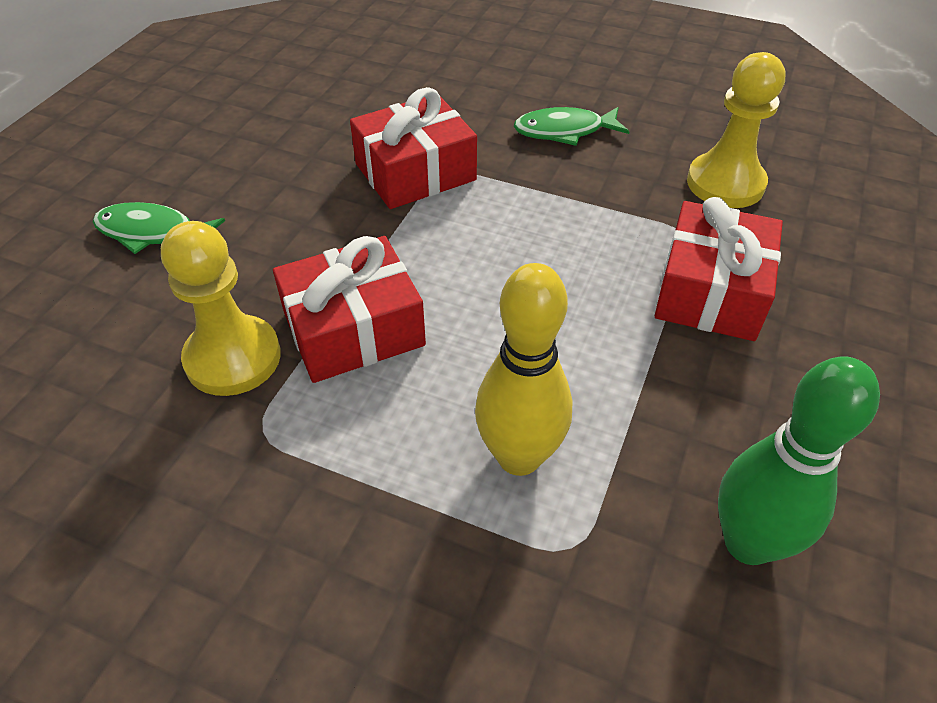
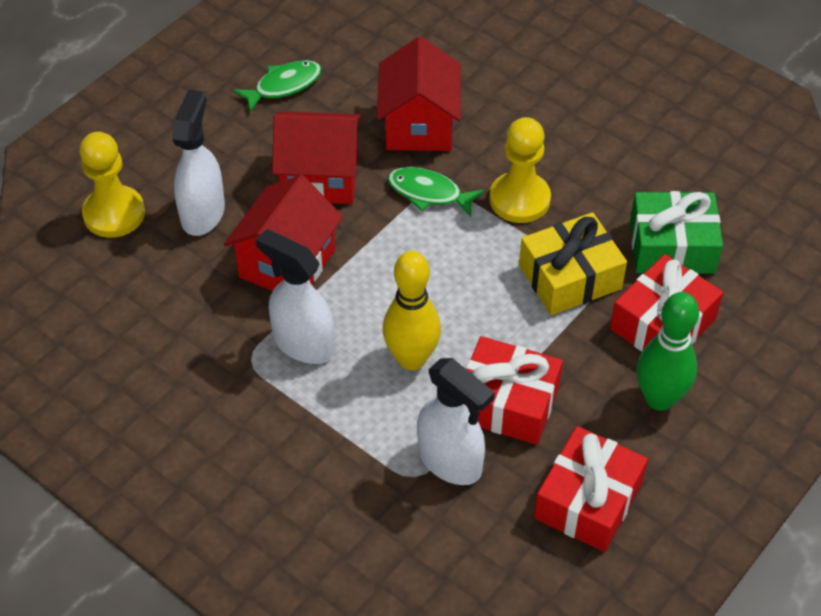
green gift: 0 -> 1
red house: 0 -> 3
white spray bottle: 0 -> 3
yellow gift: 0 -> 1

